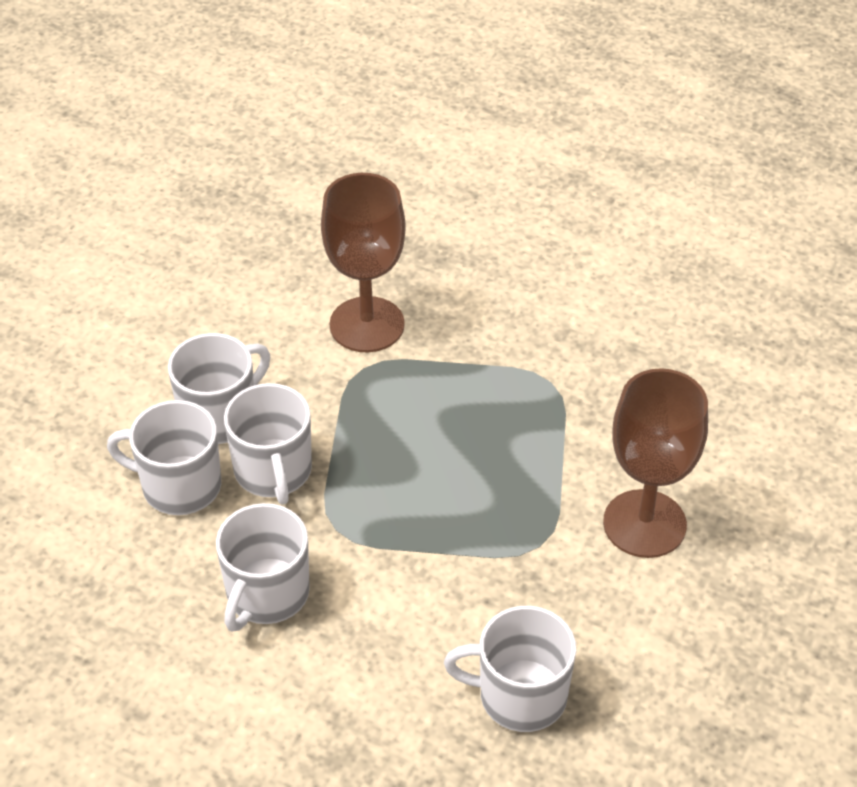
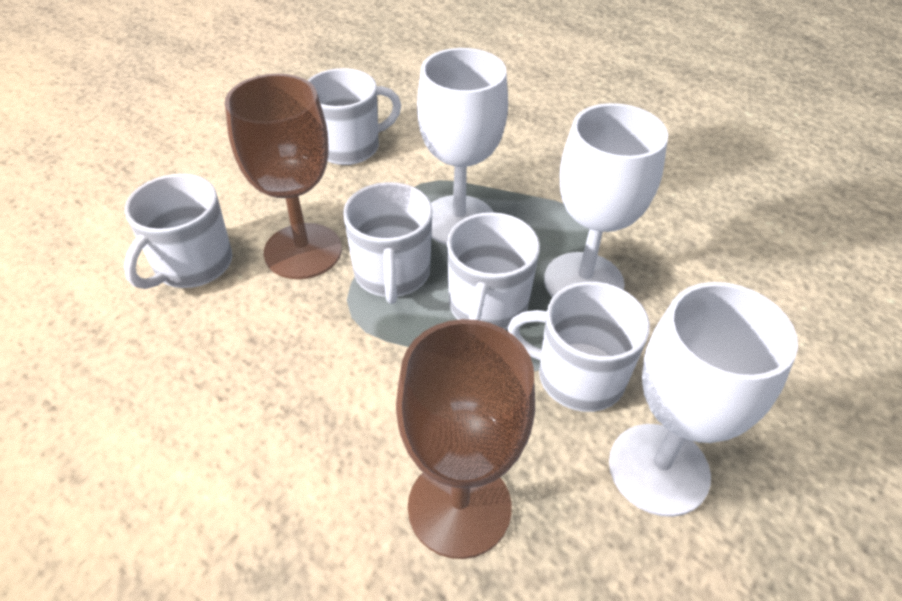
white goblet: 0 -> 3

